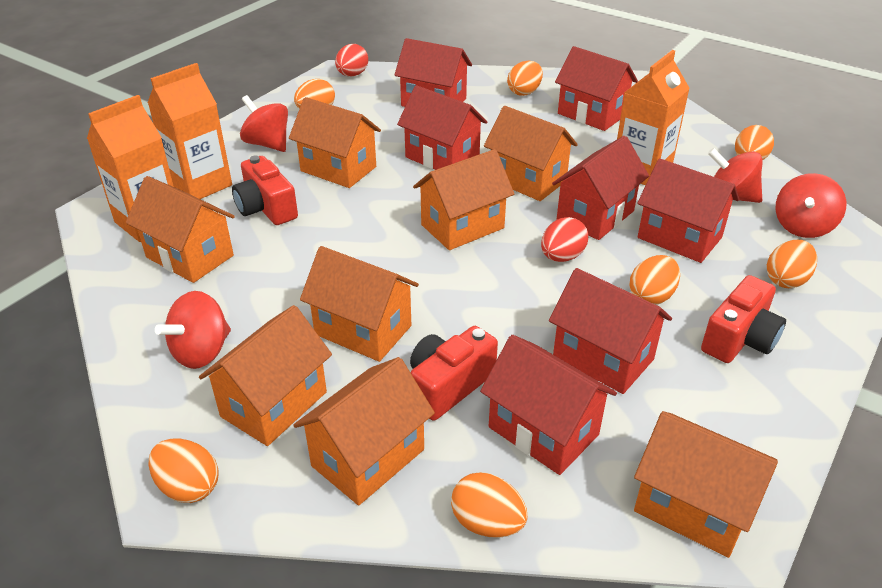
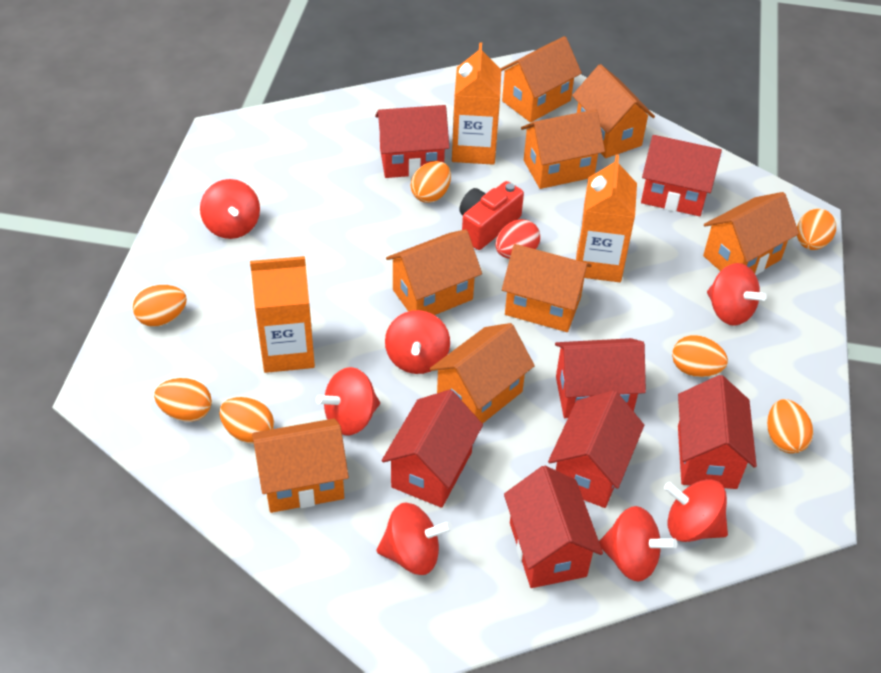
red camera: 3 -> 1
red egg: 2 -> 1
red spinning top: 4 -> 7

